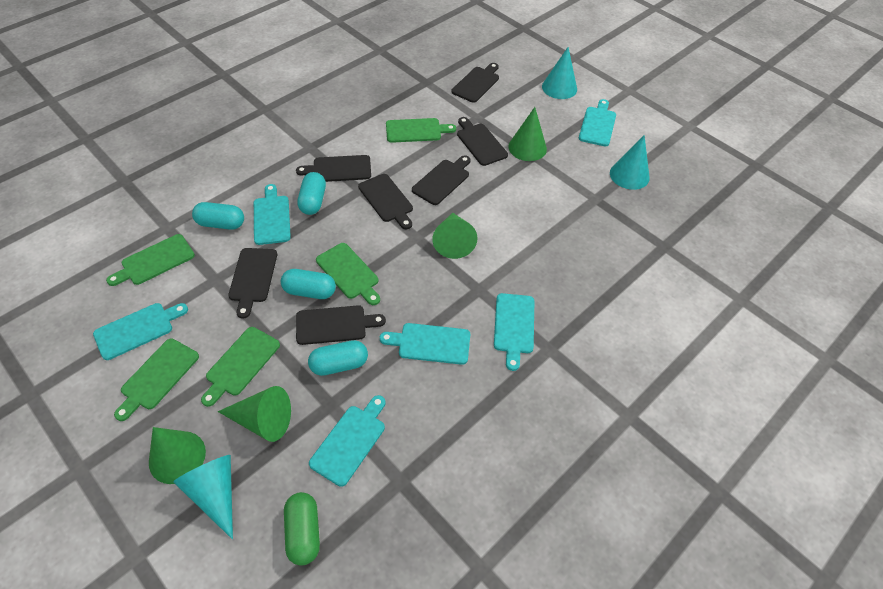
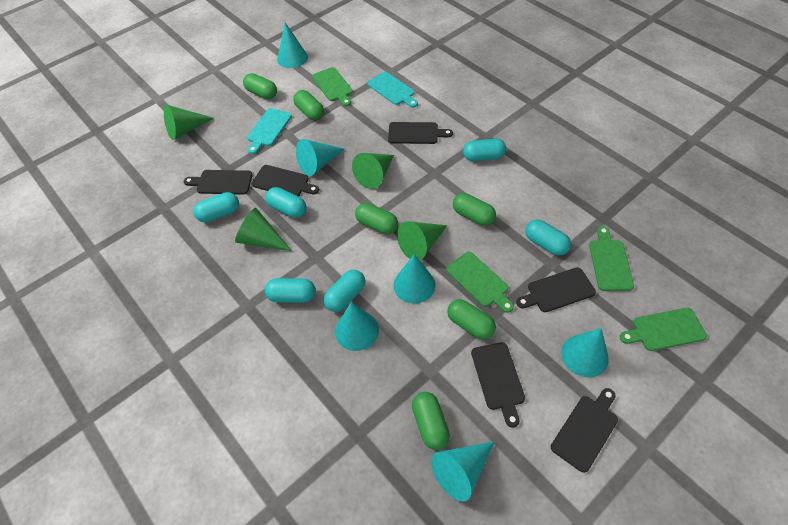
black cutting board: 7 -> 6
green capsule: 1 -> 6
green cutting board: 5 -> 4
turquoise capsule: 4 -> 6
turquoise cone: 3 -> 6
turquoise cutting board: 6 -> 2

